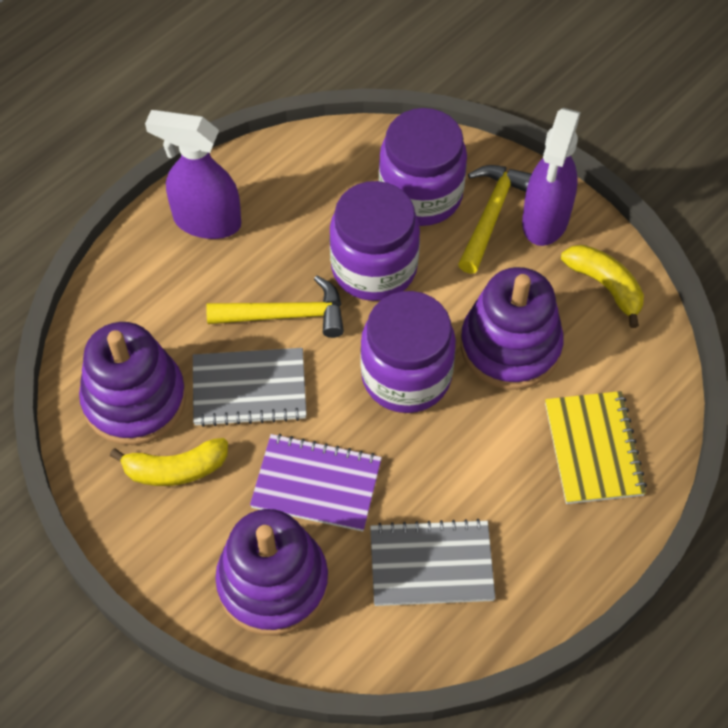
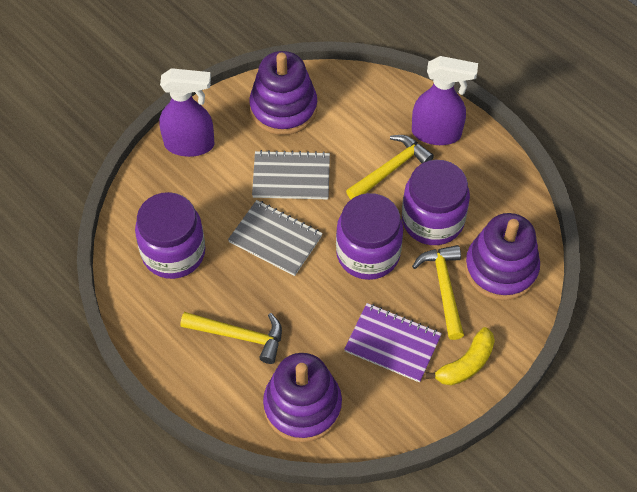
yellow banana: 2 -> 1
yellow hammer: 2 -> 3
yellow notebook: 1 -> 0

